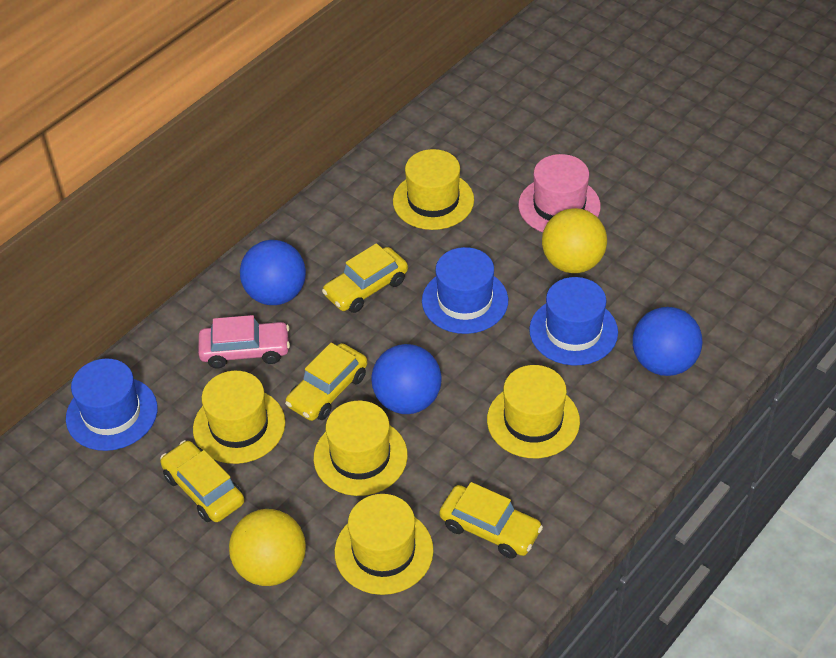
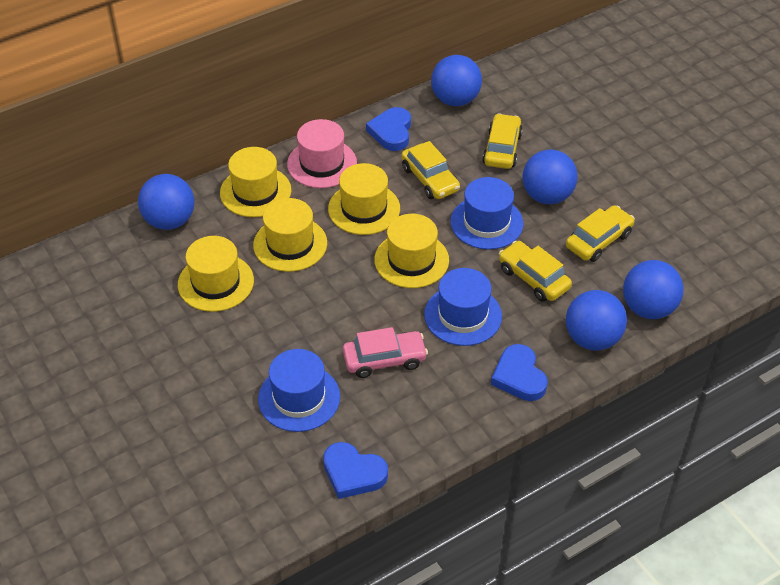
blue ball: 3 -> 5
blue heart: 0 -> 3
yellow ball: 2 -> 0

